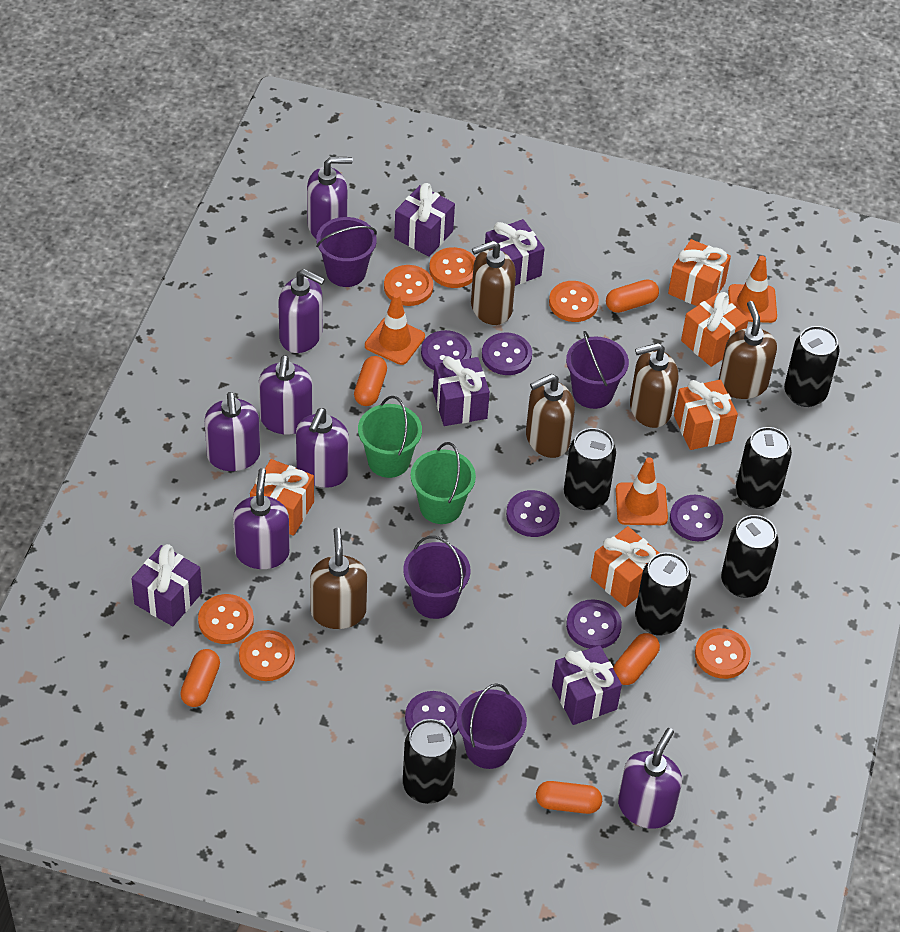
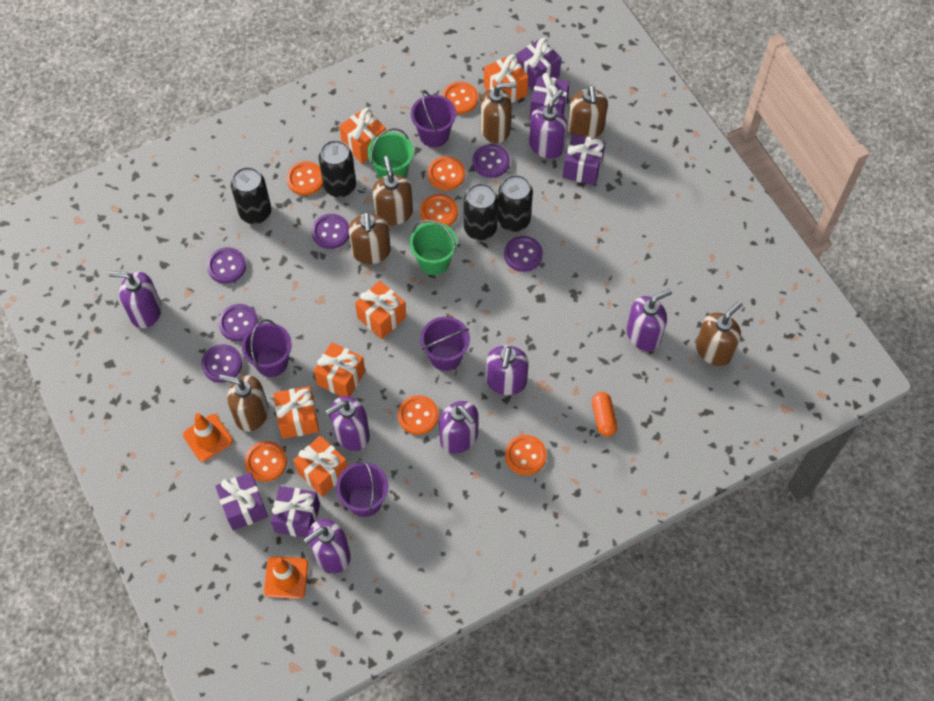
black can: 6 -> 4
brown soap dispenser: 5 -> 6
orange button: 6 -> 7
orange capsule: 5 -> 1
orange gift: 5 -> 6
orange traffic cone: 3 -> 2

